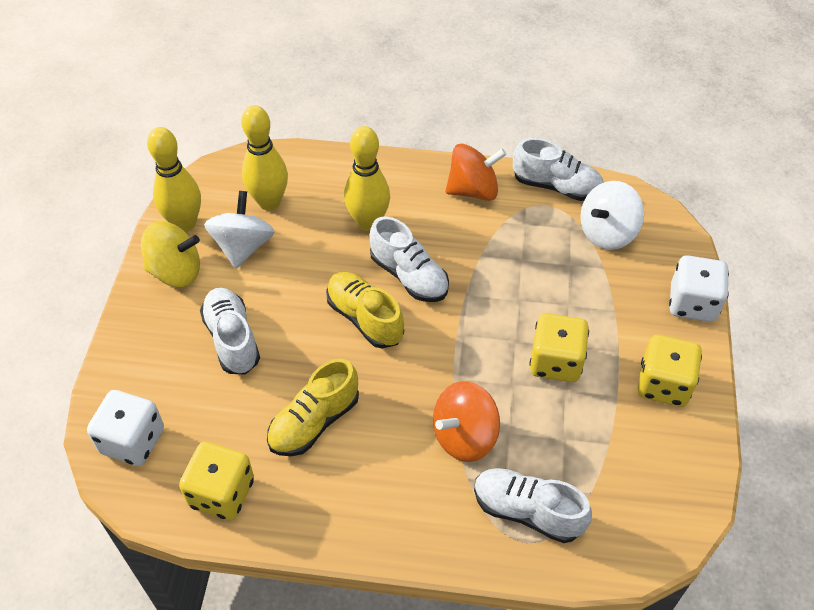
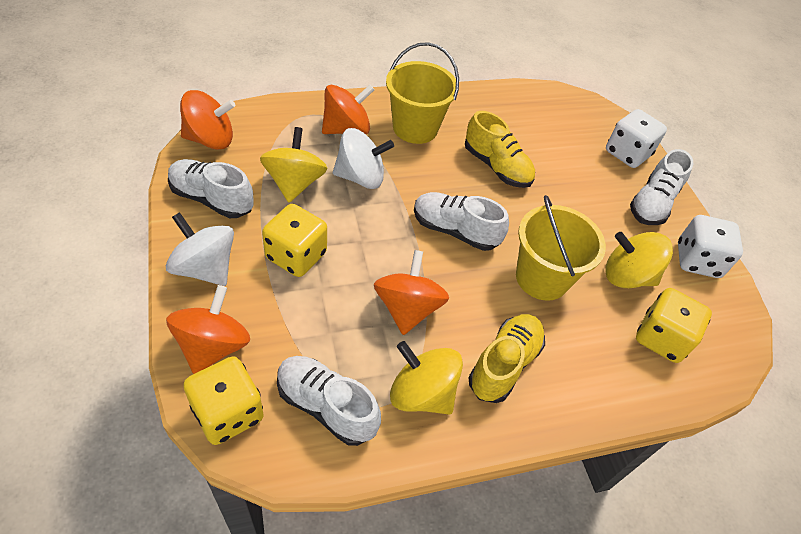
orange spinning top: 2 -> 4
yellow bowling pin: 3 -> 0
yellow bucket: 0 -> 2
yellow spinning top: 1 -> 3

